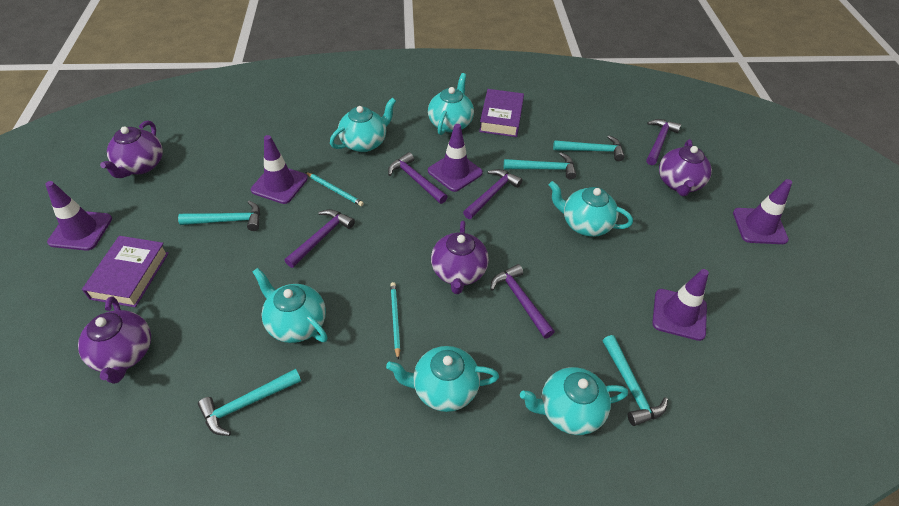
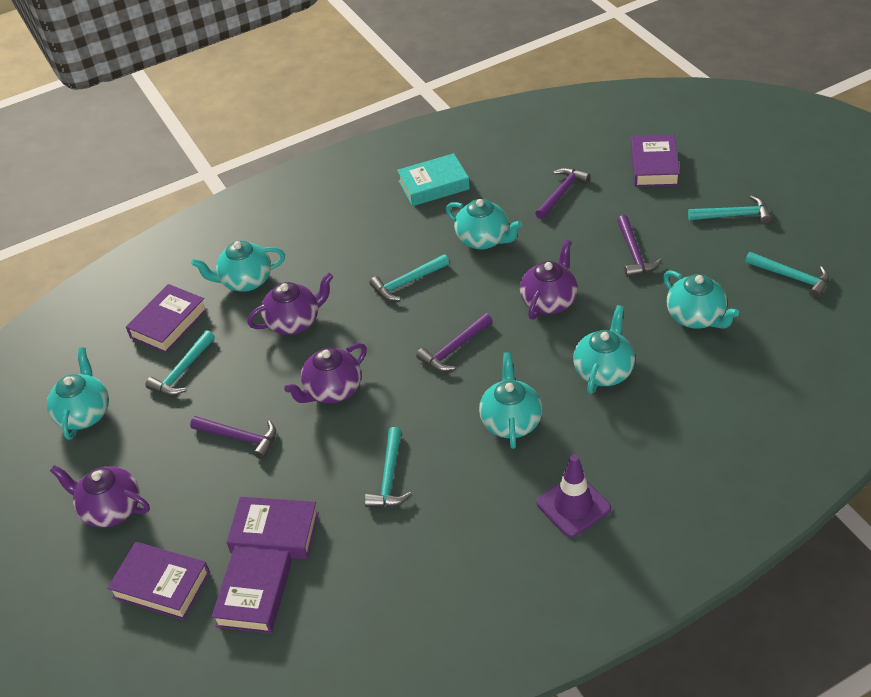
purple book: 2 -> 5
purple hammer: 5 -> 4
purple traffic cone: 5 -> 1
turquoise book: 0 -> 1
turquoise pencil: 2 -> 0

